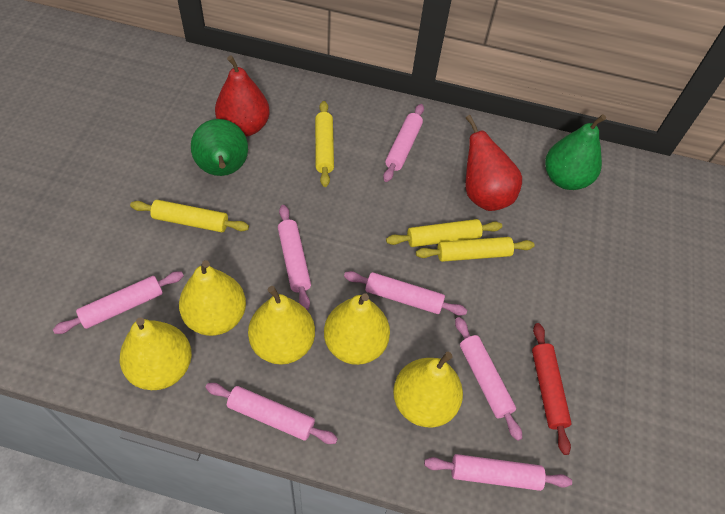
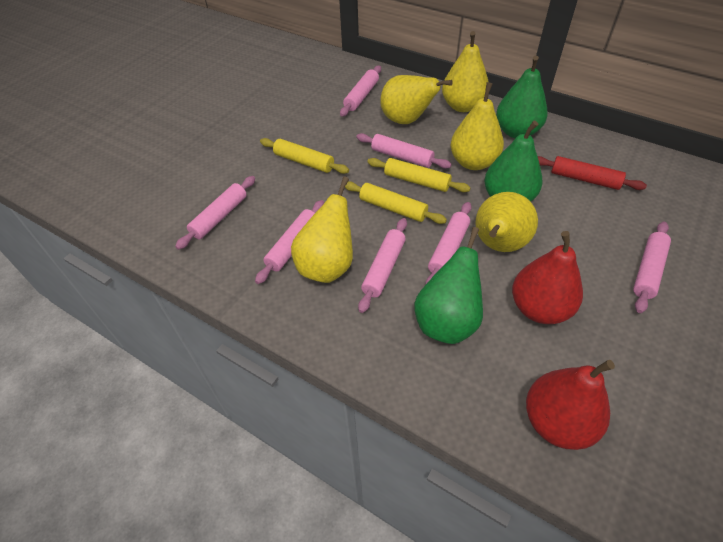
green pear: 2 -> 3
yellow rolling pin: 4 -> 3

